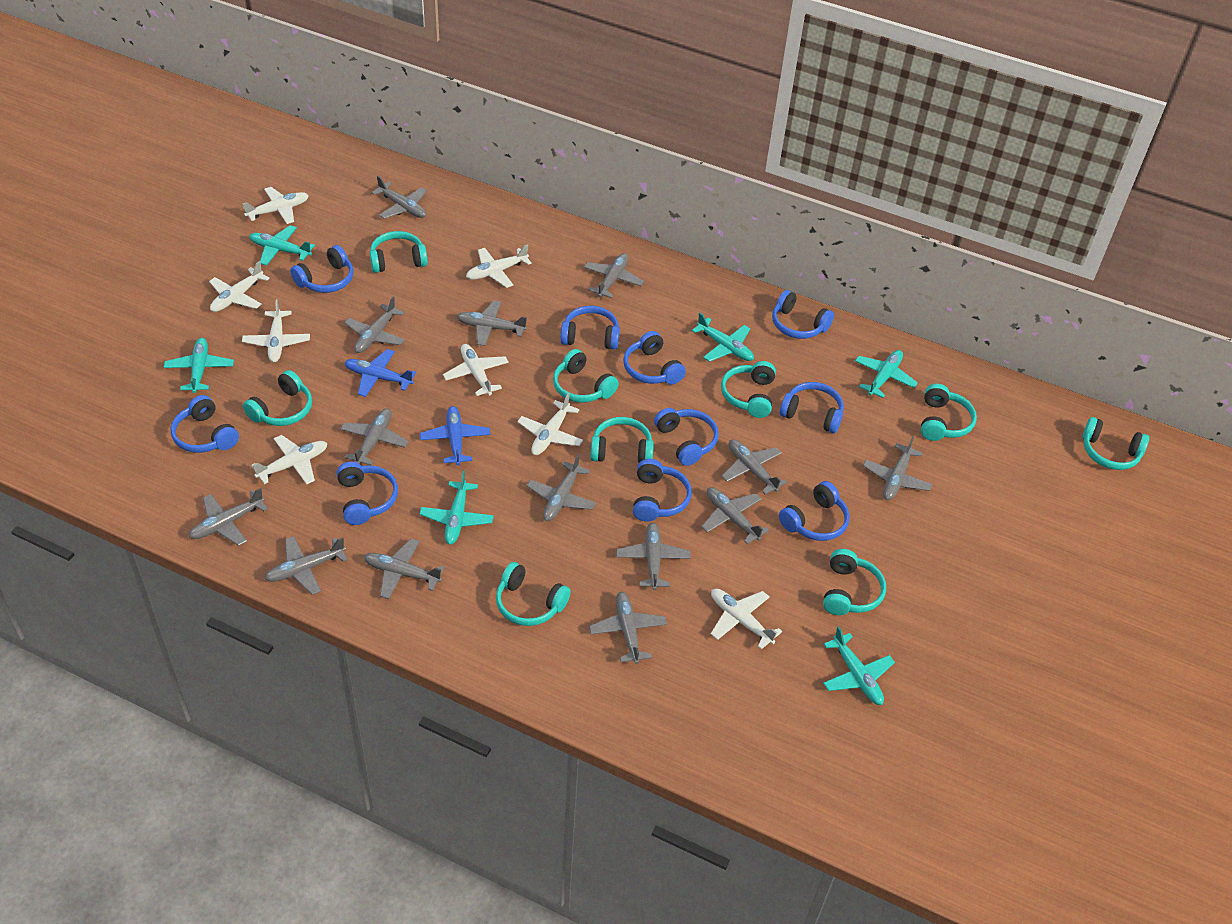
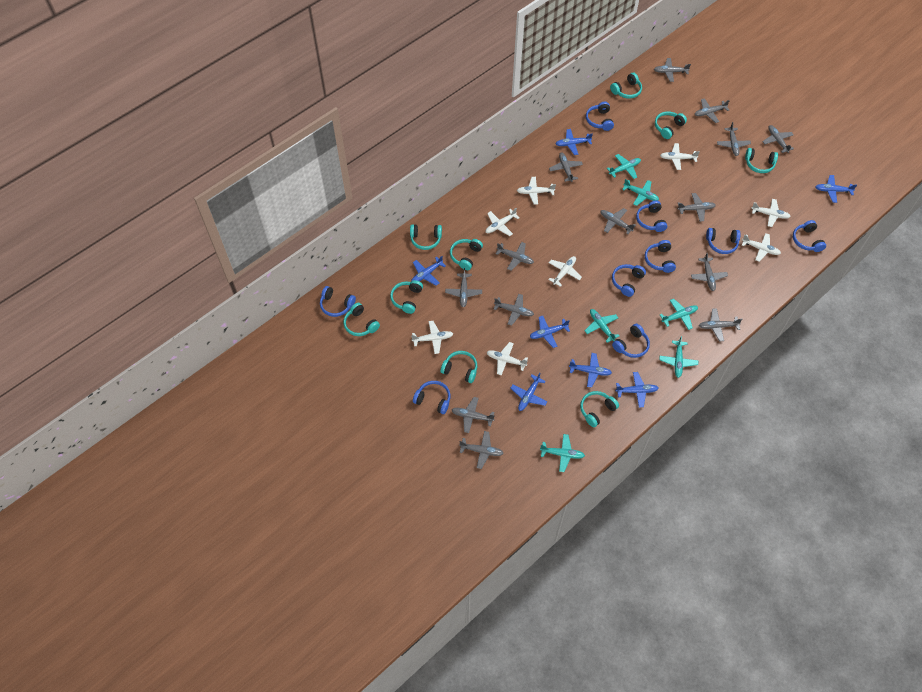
blue headphones: 10 -> 9
blue plane: 2 -> 7

